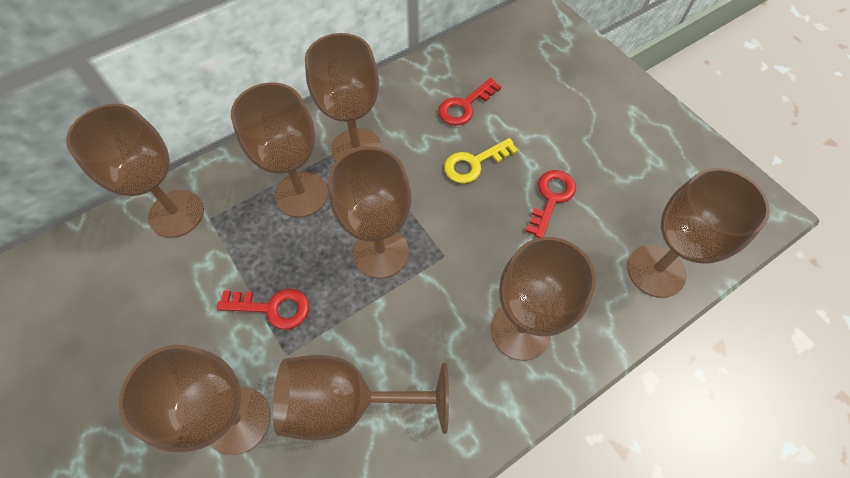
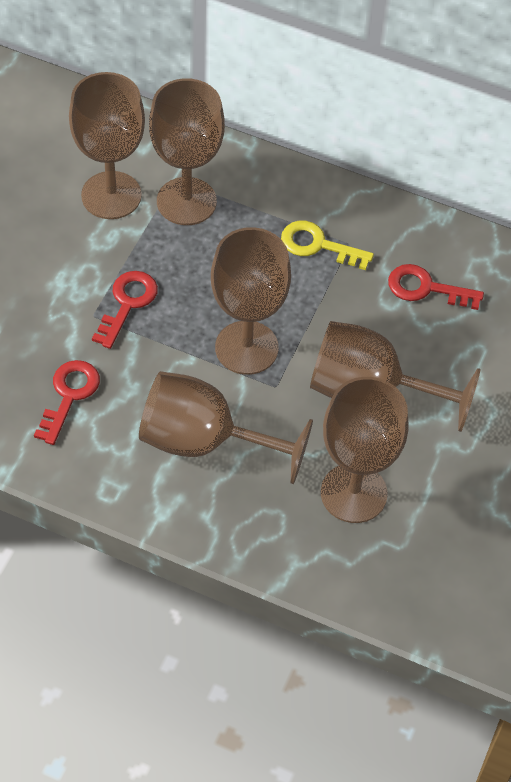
brown goblet: 8 -> 6

